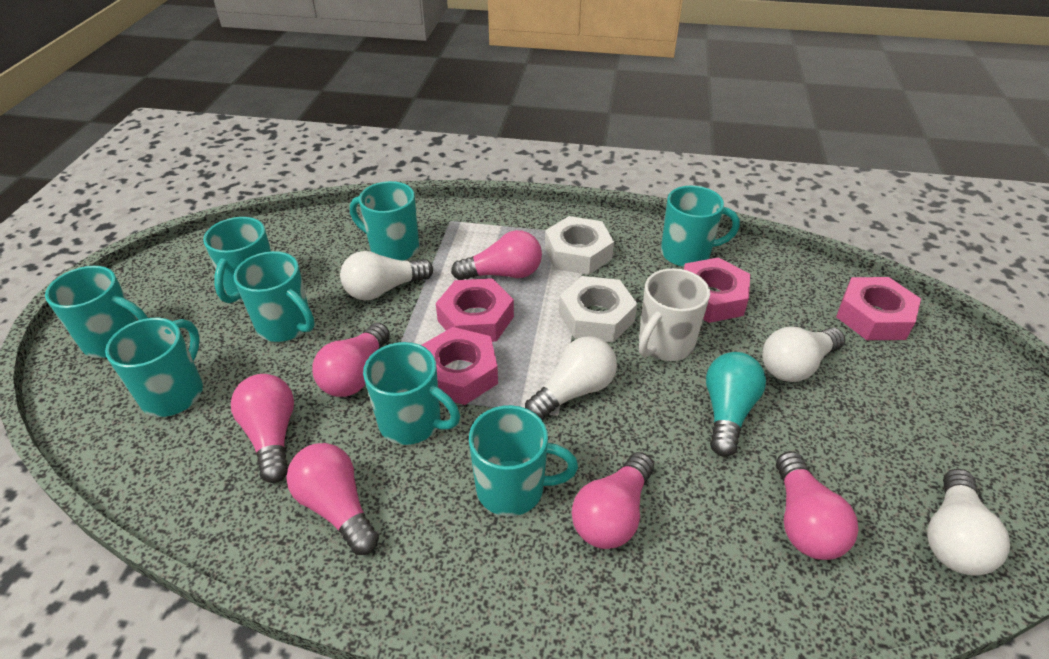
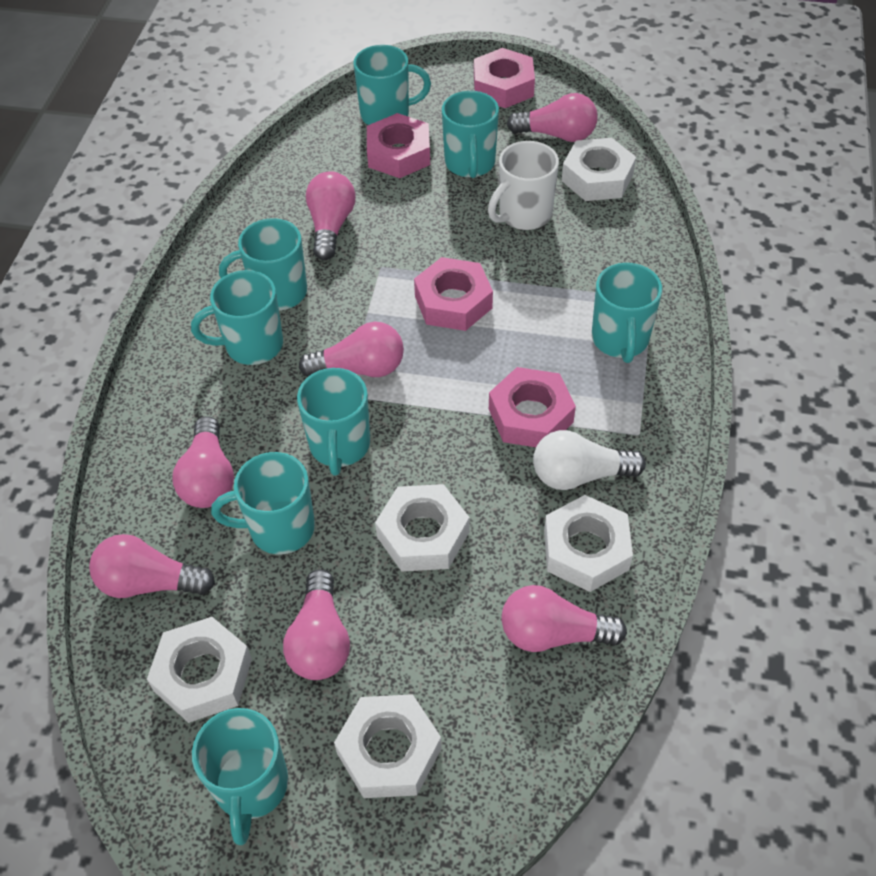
pink light bulb: 6 -> 7
turquoise light bulb: 1 -> 0
white light bulb: 4 -> 1
white nut: 2 -> 5

